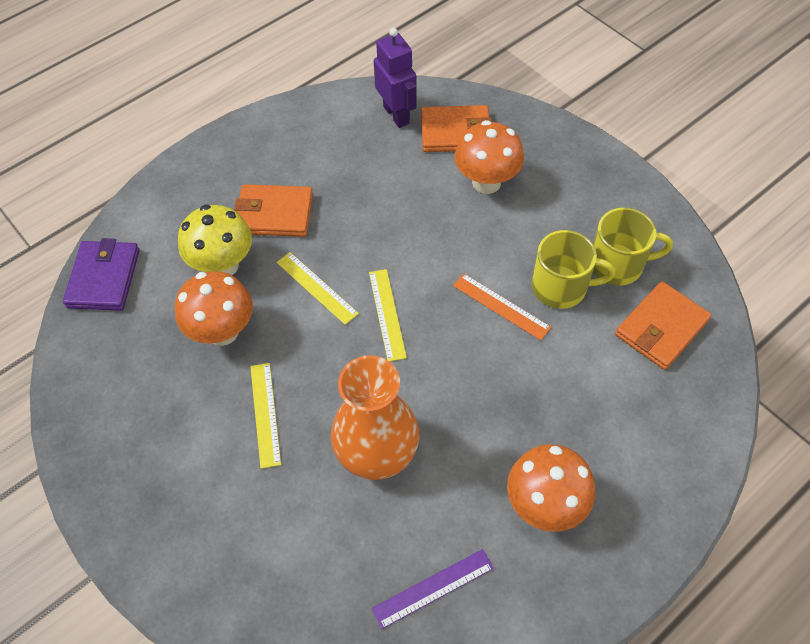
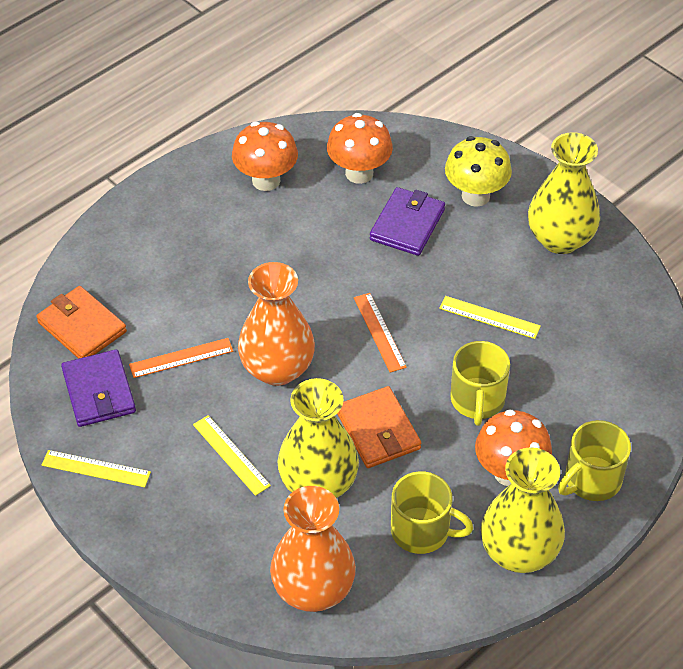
orange ruler: 1 -> 2
orange vase: 1 -> 2
orange wallet: 3 -> 2
purple robot: 1 -> 0
purple ruler: 1 -> 0
purple wallet: 1 -> 2
yellow mug: 2 -> 3
yellow vase: 0 -> 3

